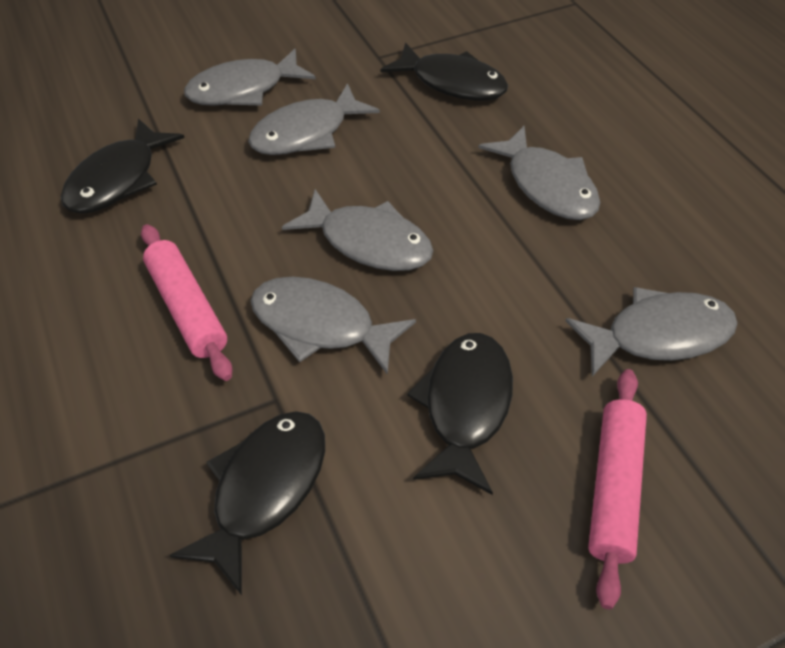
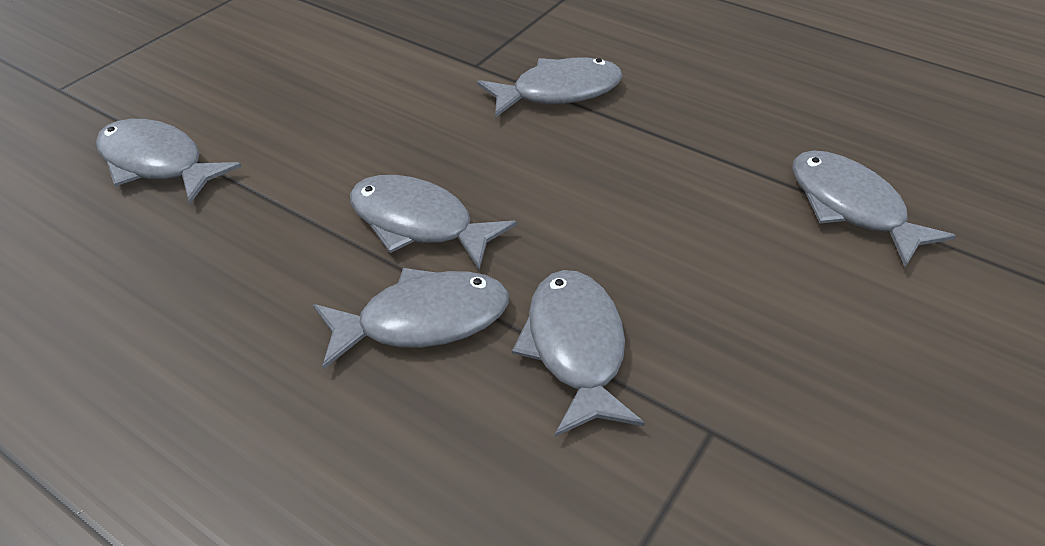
black fish: 4 -> 0
pink rolling pin: 2 -> 0

